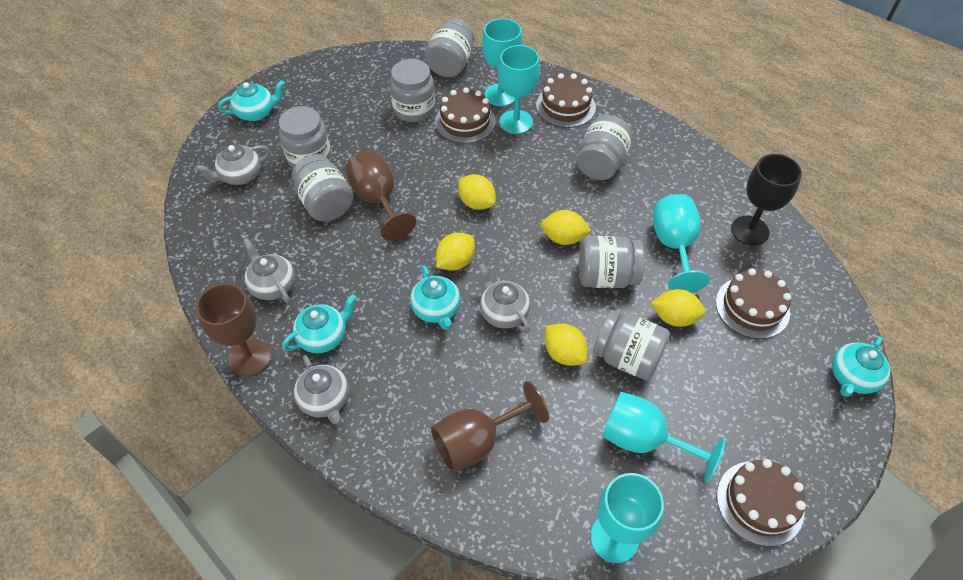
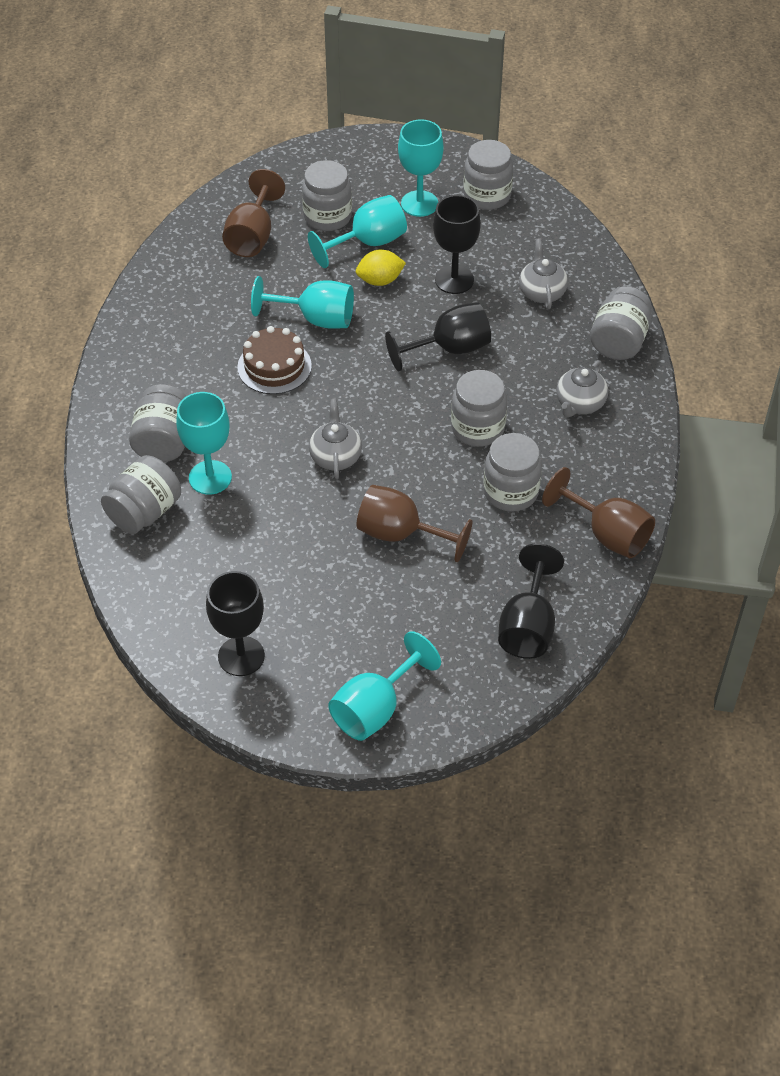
black goblet: 1 -> 4
brown cake: 4 -> 1
grey teapot: 4 -> 3
turquoise teapot: 4 -> 0
yellow lemon: 5 -> 1

